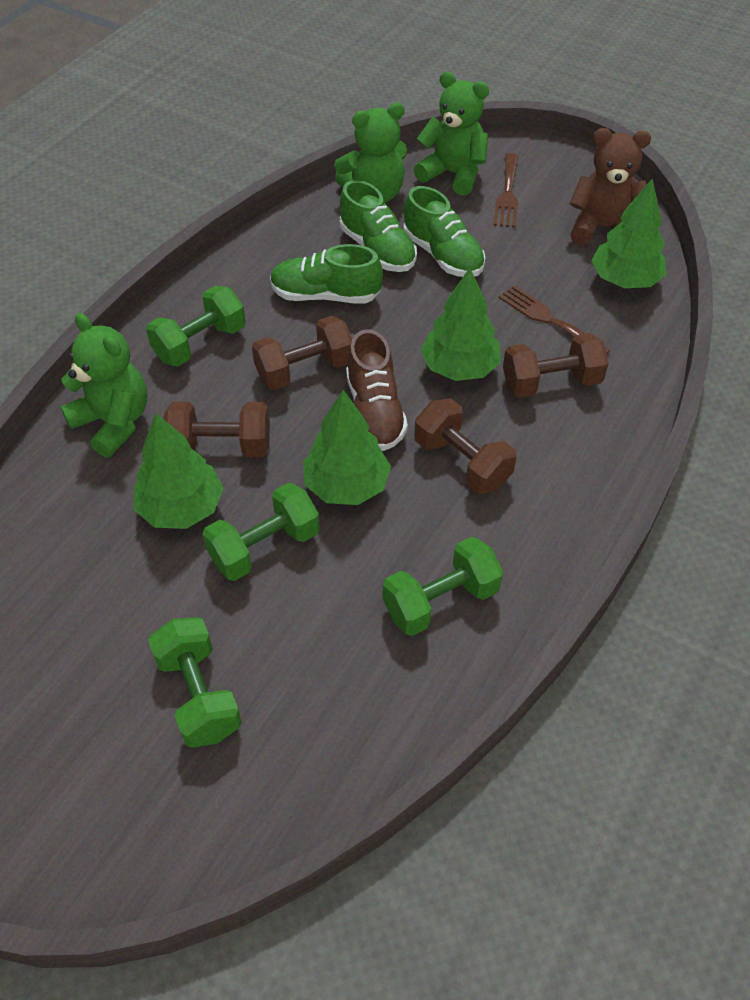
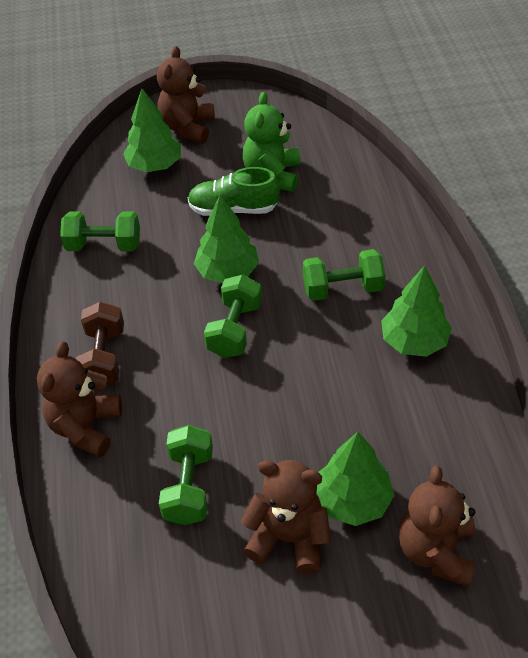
brown dumbbell: 4 -> 1
brown fork: 2 -> 0
brown shoe: 1 -> 0
brown teddy bear: 1 -> 4
green shoe: 3 -> 1
green teddy bear: 3 -> 1

